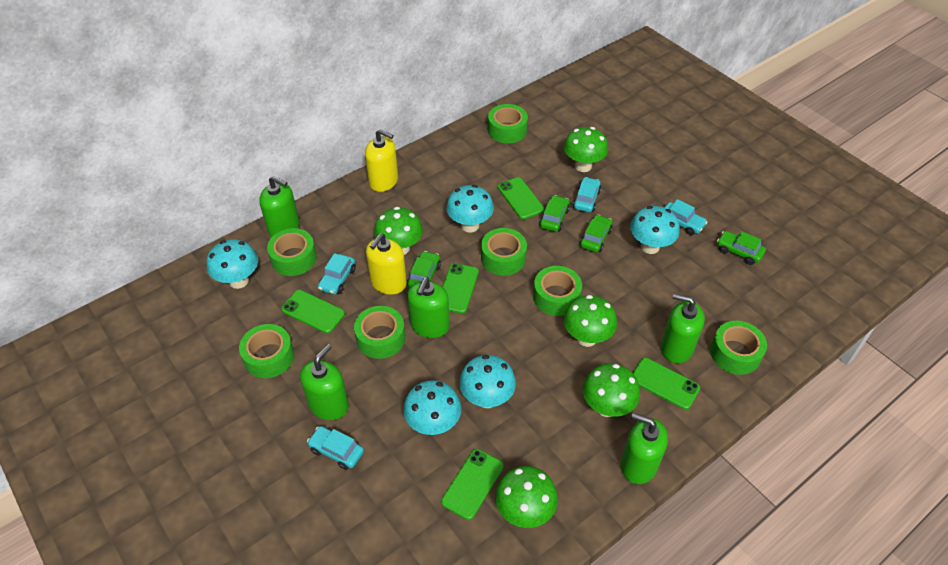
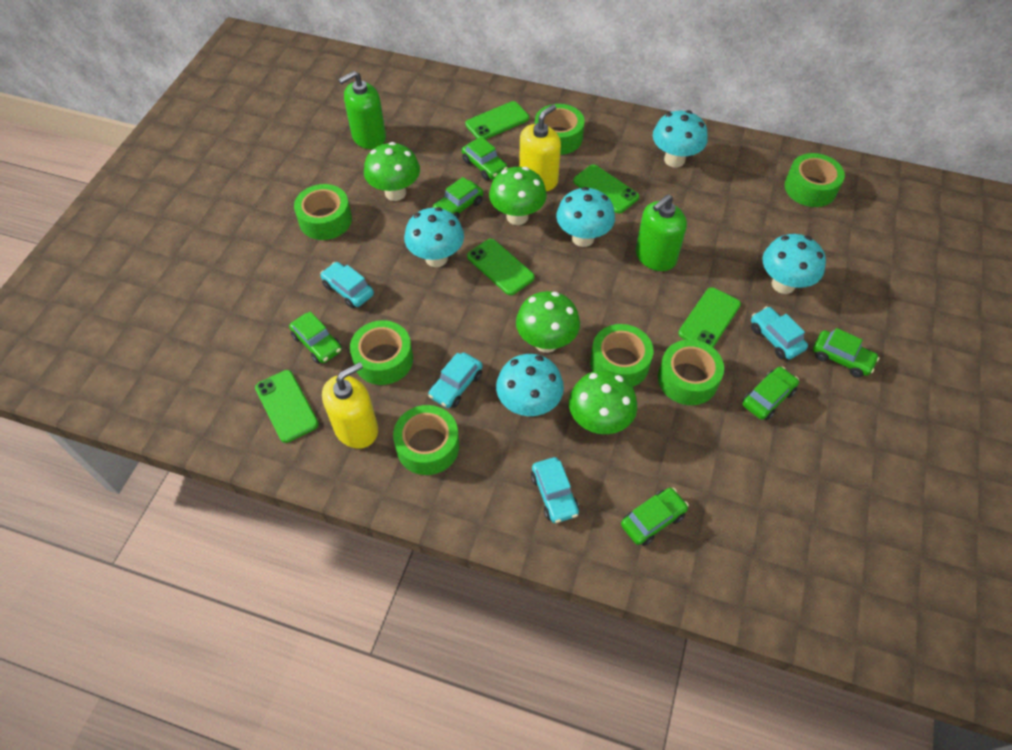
green car: 4 -> 6
green mushroom: 5 -> 4
green soap dispenser: 5 -> 2

